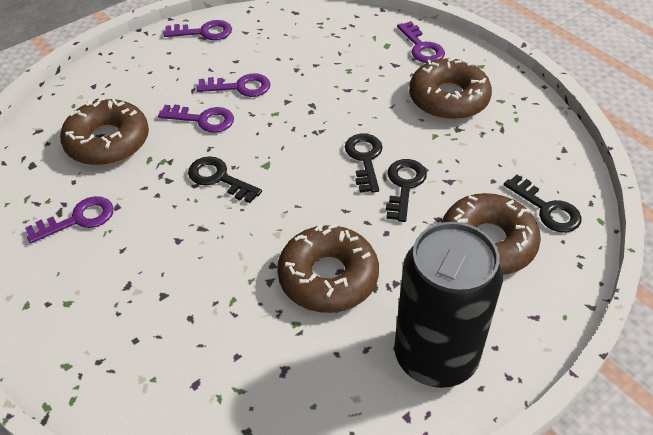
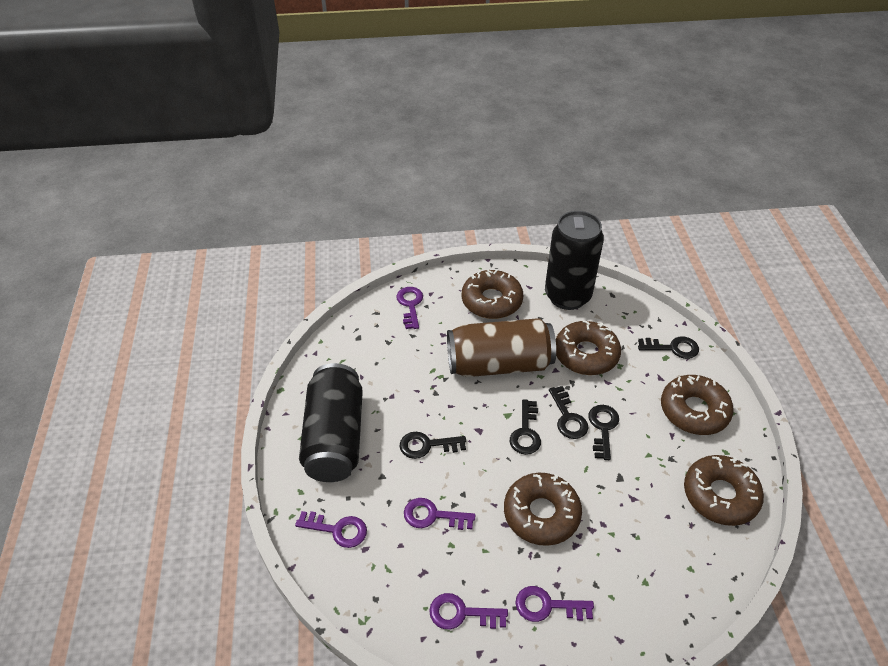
black can: 1 -> 2
black key: 4 -> 5
brown can: 0 -> 1
brown donut: 4 -> 5

